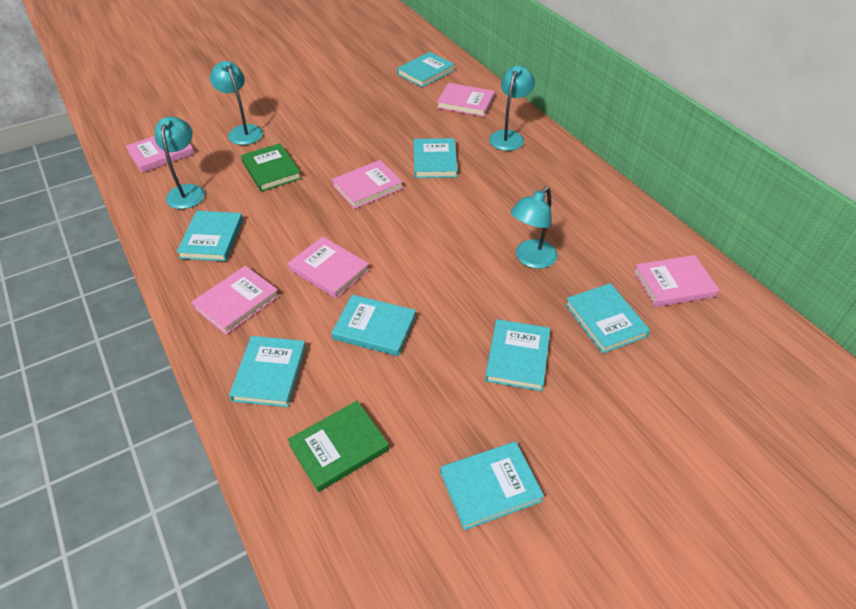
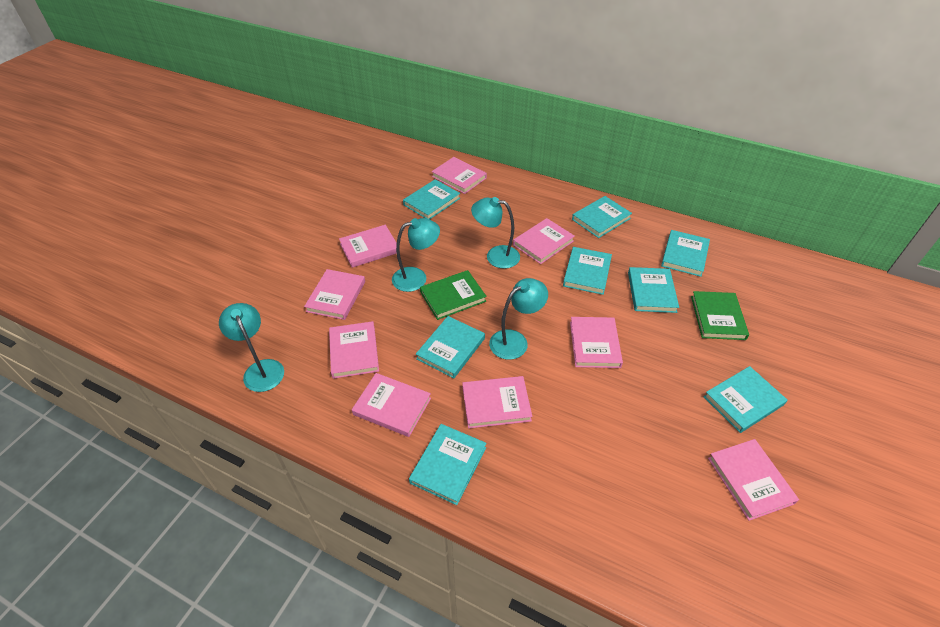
pink book: 6 -> 9

